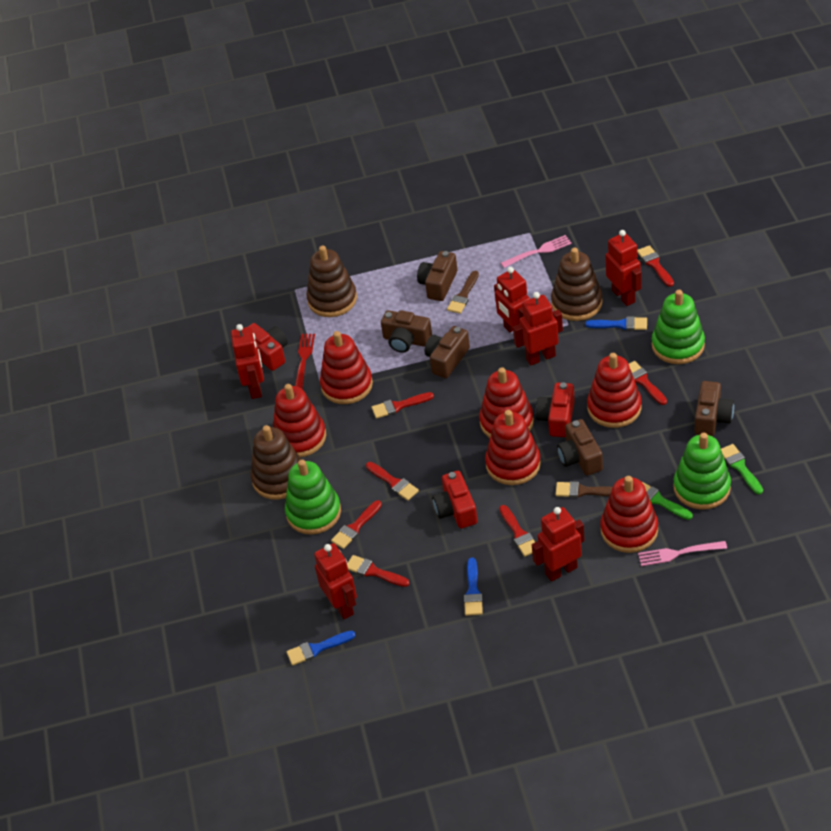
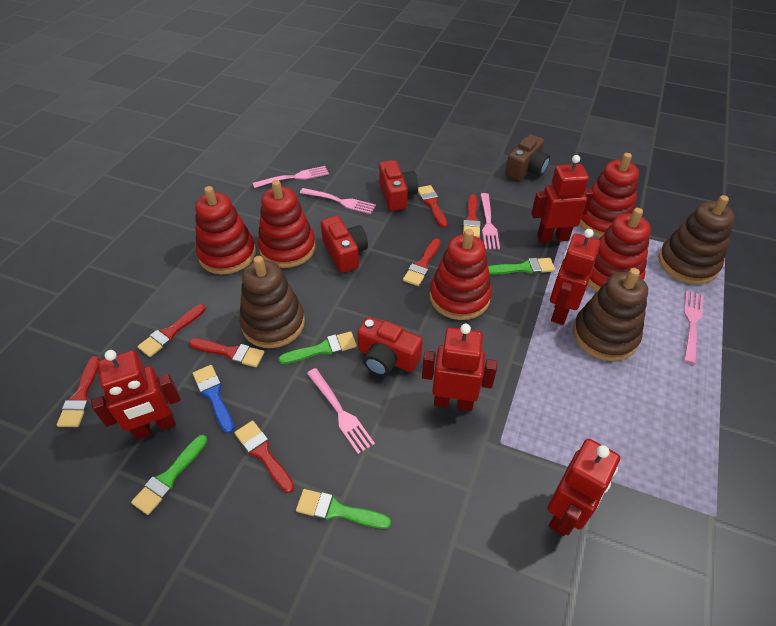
blue brush: 3 -> 1
brown brush: 2 -> 0
brown camera: 5 -> 1
green brush: 2 -> 4
green stacking toy: 3 -> 0
pink fork: 2 -> 5
red fork: 1 -> 0
red robot: 6 -> 5
red stacking toy: 6 -> 5

